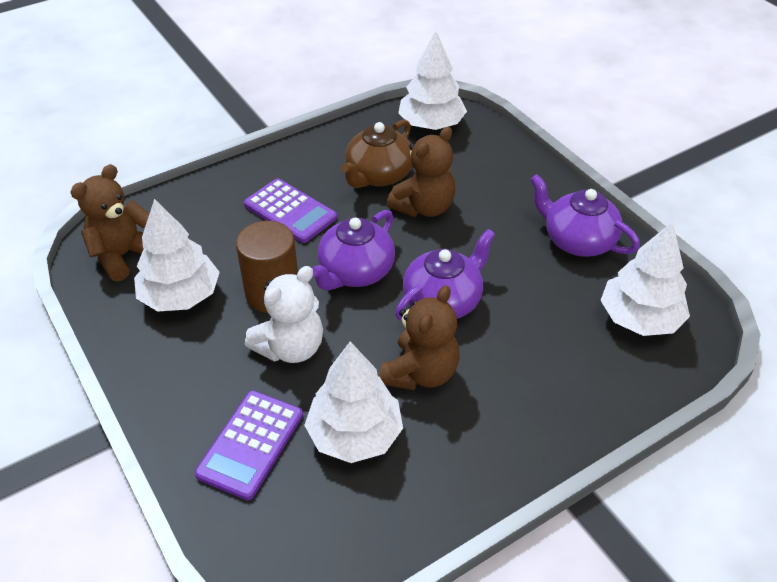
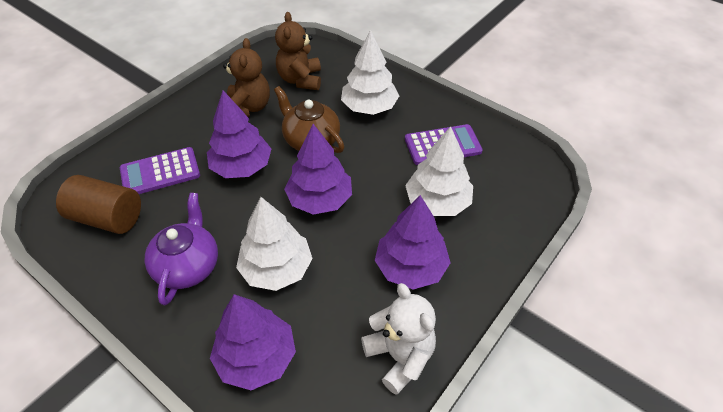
brown teddy bear: 3 -> 2
purple teapot: 3 -> 1
purple tree: 0 -> 4
white tree: 4 -> 3

